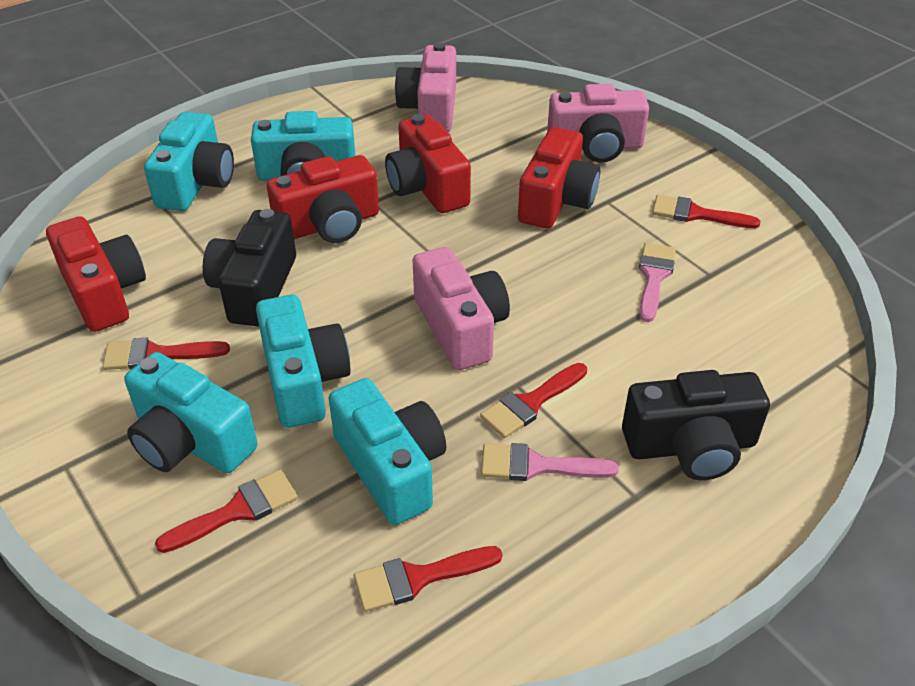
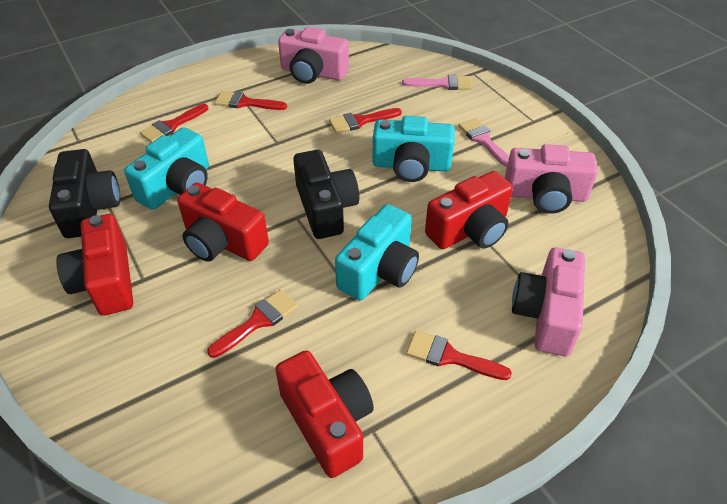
turquoise camera: 5 -> 3

